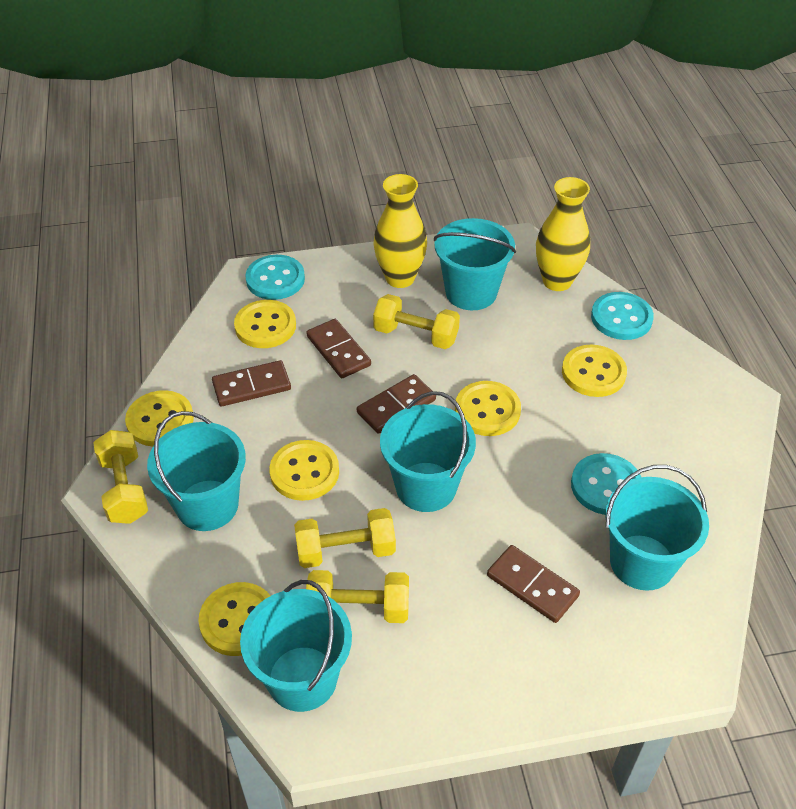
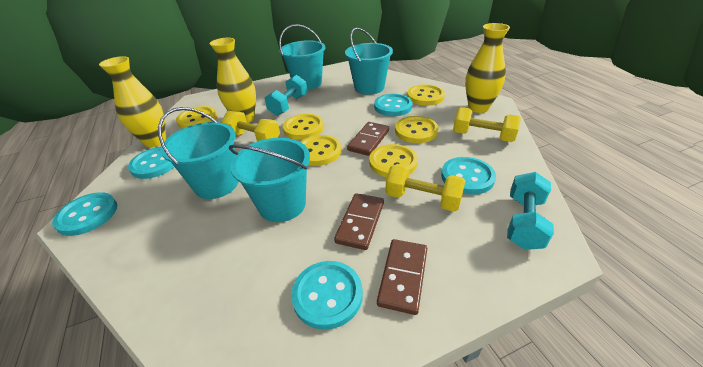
brown domino: 4 -> 3
turquoise bucket: 5 -> 4
turquoise button: 3 -> 5
turquoise dumbbell: 0 -> 2
yellow dumbbell: 4 -> 3
yellow vase: 2 -> 3

